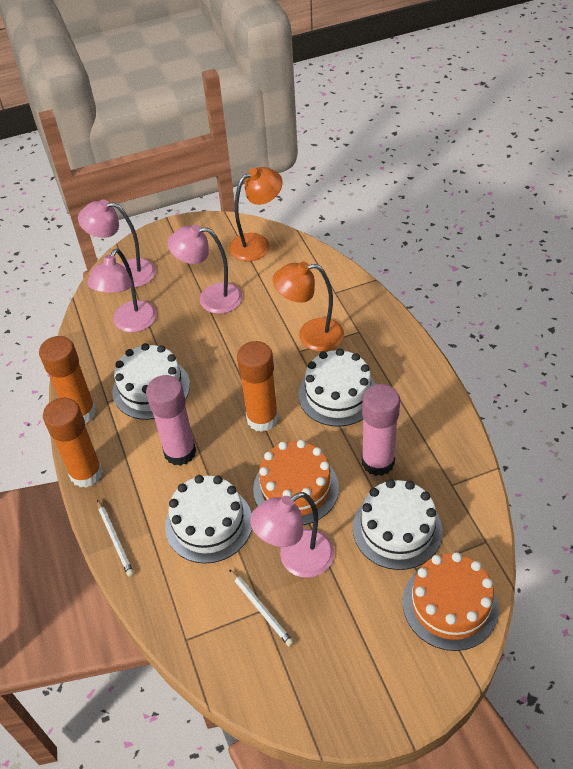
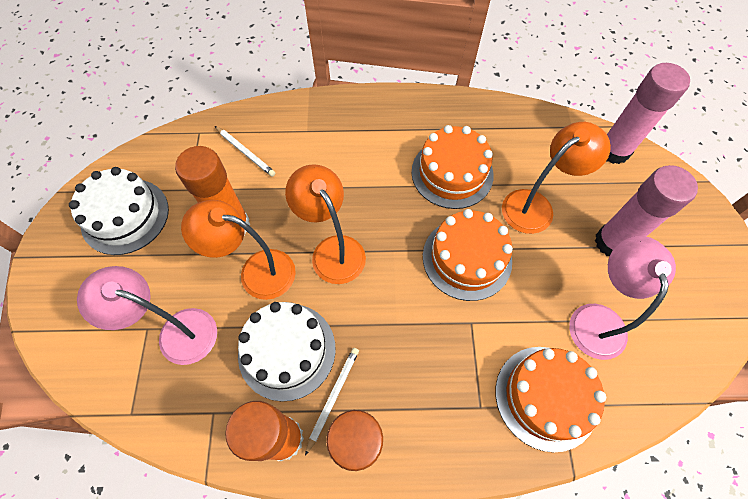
orange cake: 2 -> 3
orange lamp: 2 -> 3
pink lamp: 4 -> 2
white cake: 4 -> 2

